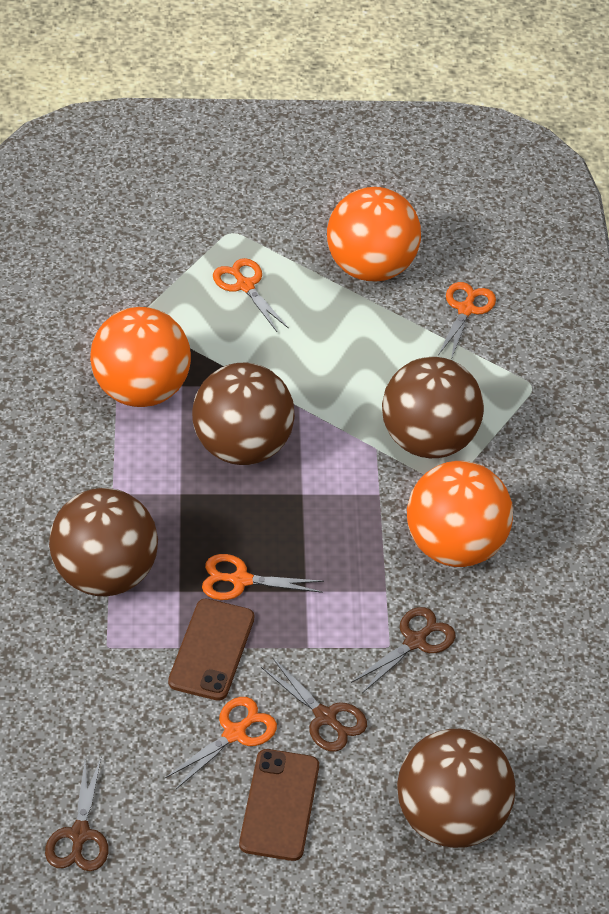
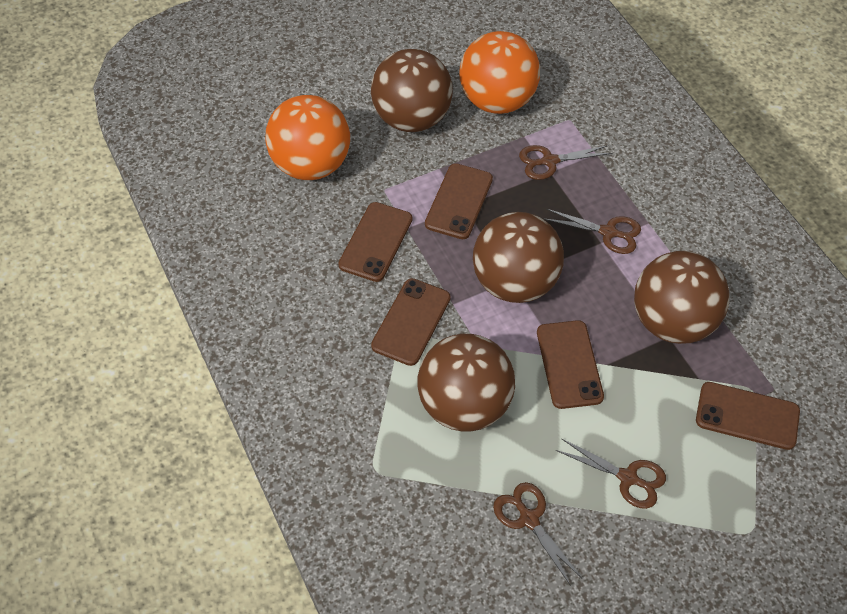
brown phone: 2 -> 5
brown scissors: 3 -> 4
orange ball: 3 -> 2
orange scissors: 4 -> 0

